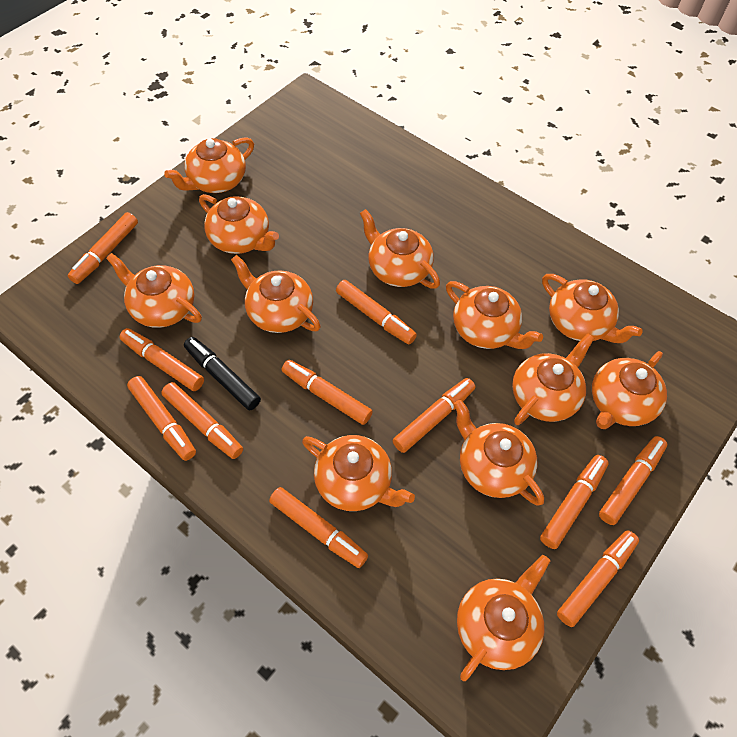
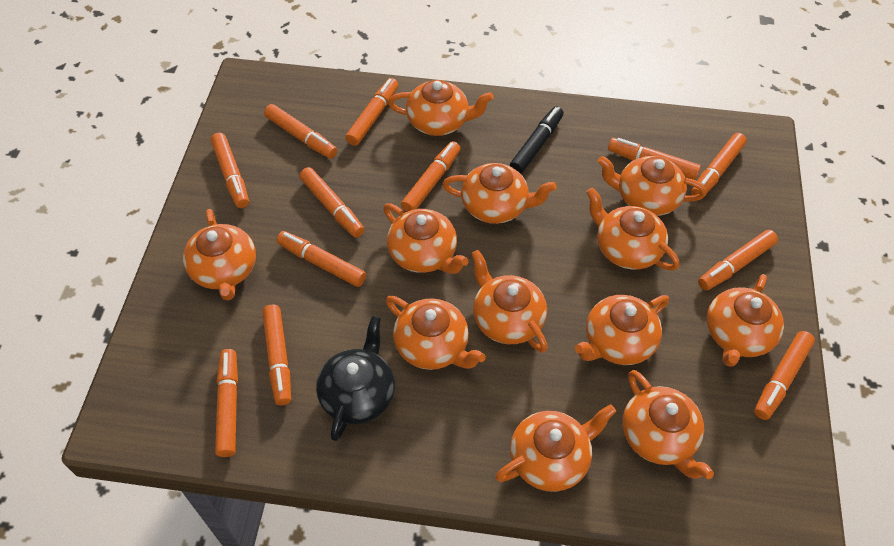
black teapot: 0 -> 1
orange marker: 11 -> 12

